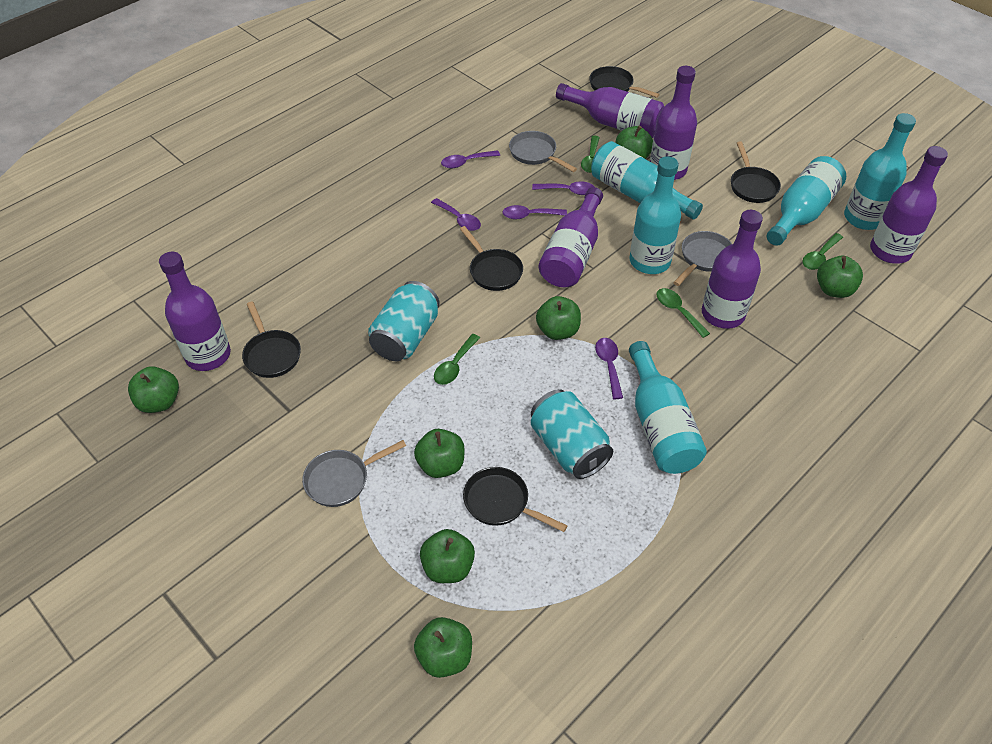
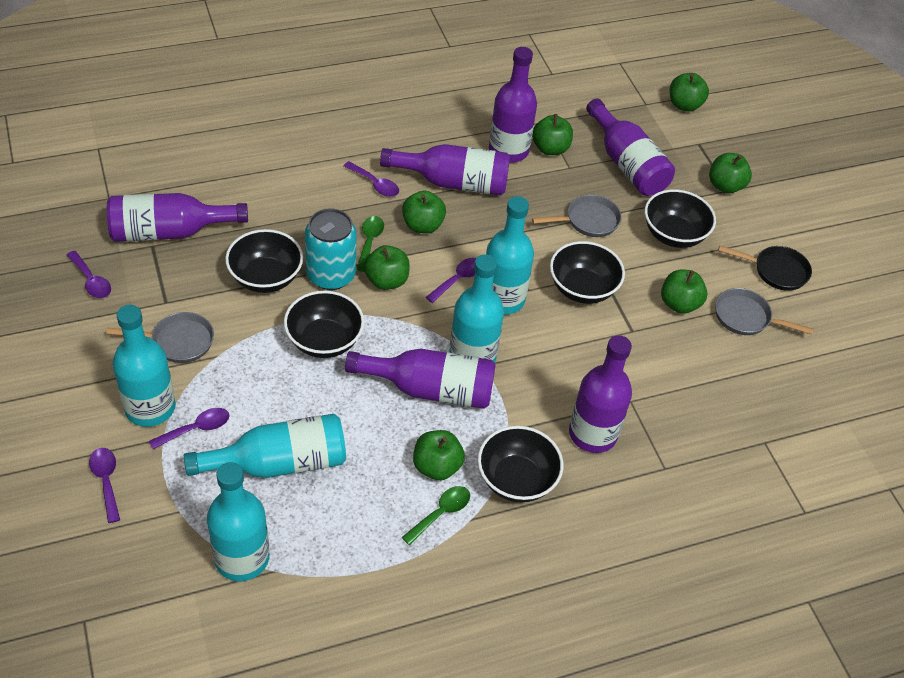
black bowl: 0 -> 5
black pan: 5 -> 1
green spoon: 4 -> 2
turquoise can: 2 -> 1

